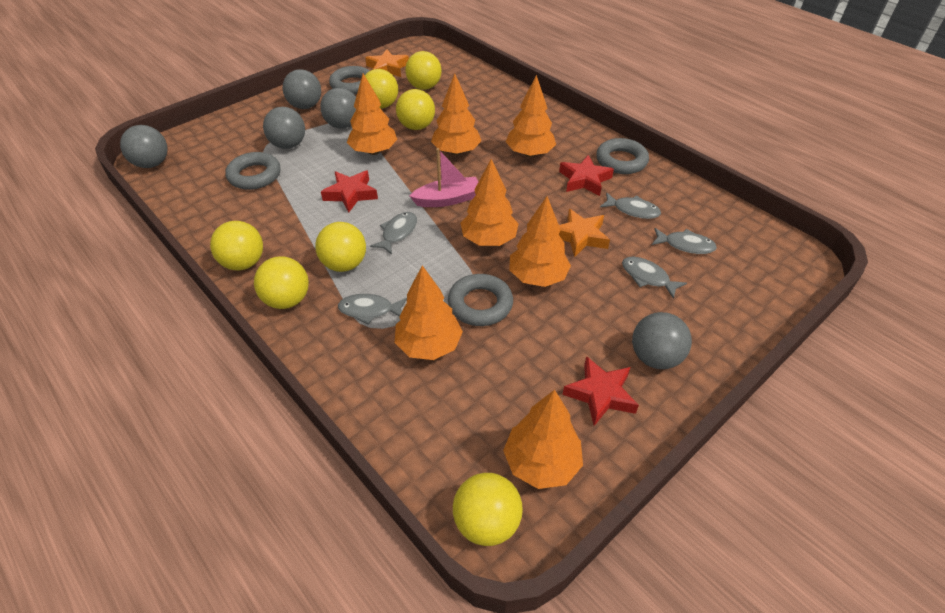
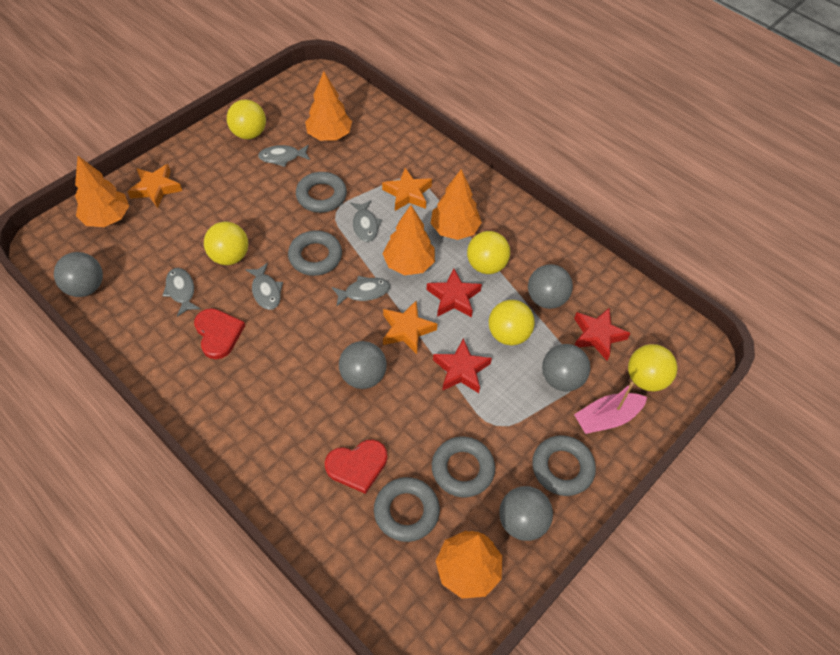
grey ring: 4 -> 5
orange star: 2 -> 3
orange tree: 7 -> 5
red heart: 0 -> 2
yellow ball: 7 -> 5

